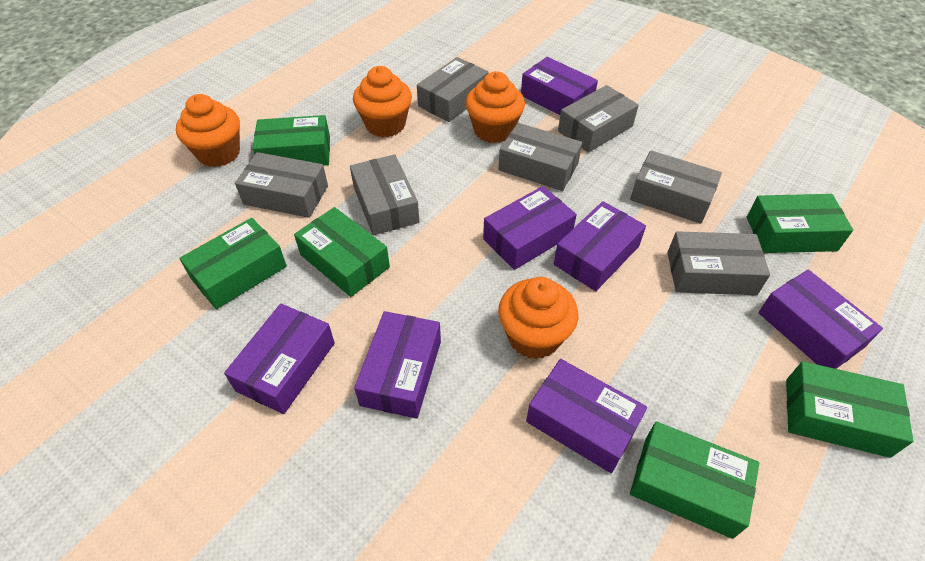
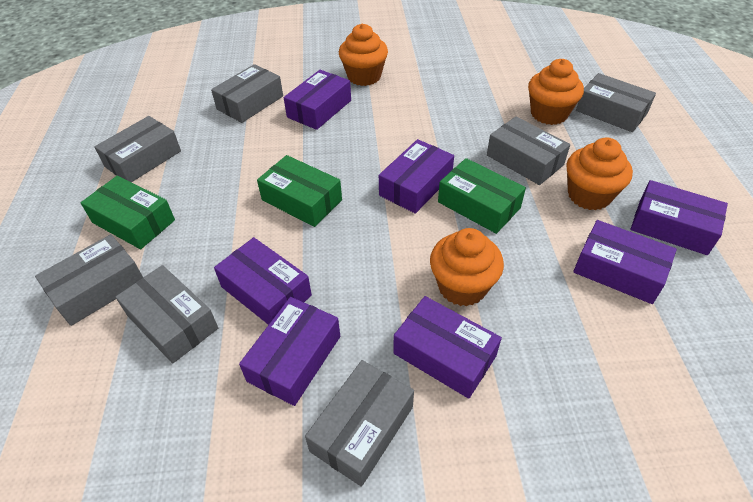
green box: 6 -> 3

